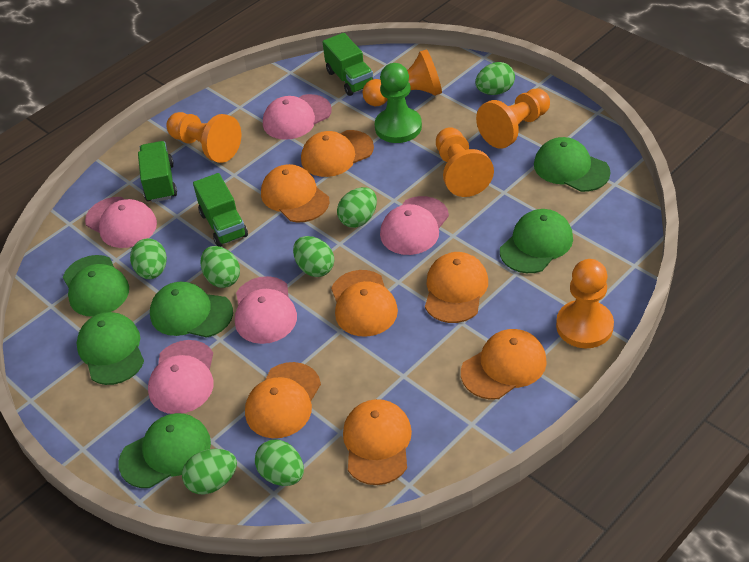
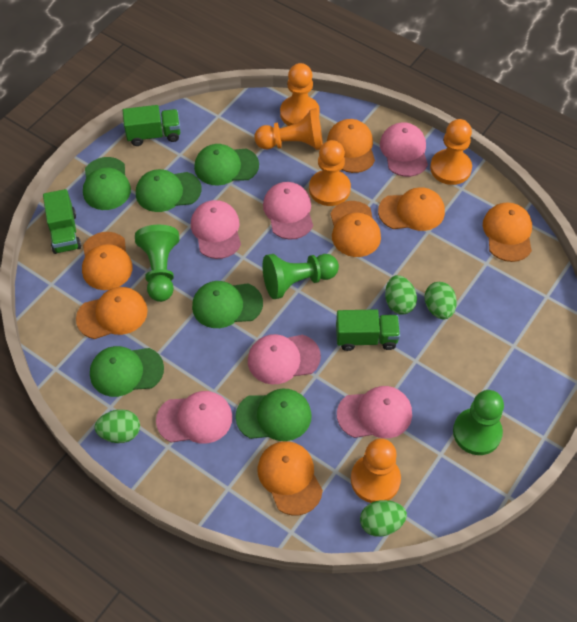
green egg: 7 -> 4
green pawn: 1 -> 3
pink cap: 5 -> 6

